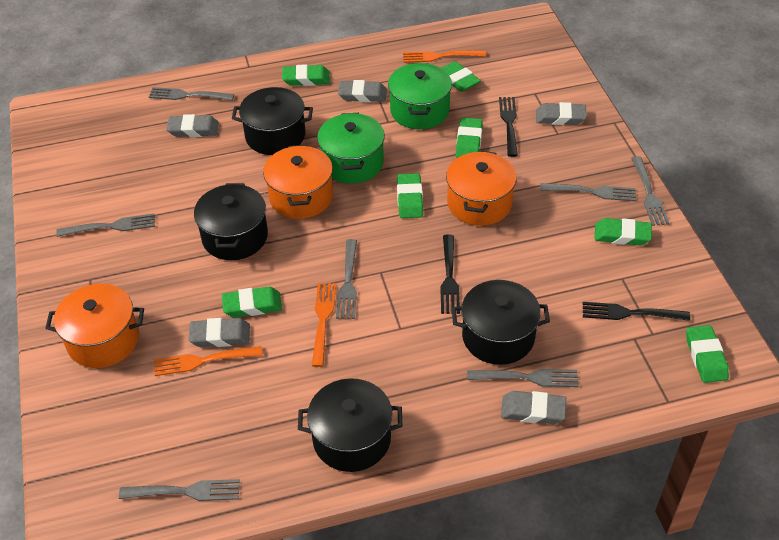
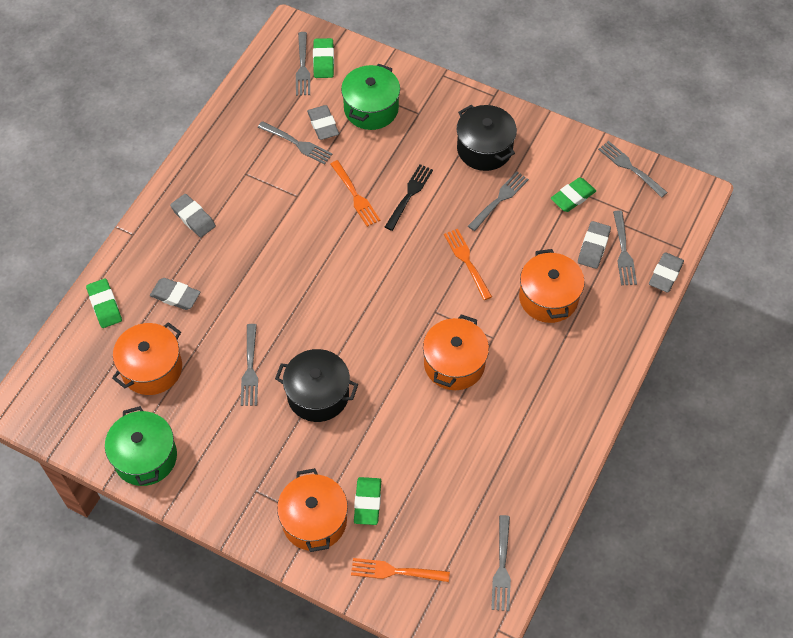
black fork: 3 -> 1
black pot: 4 -> 2
green eraser: 7 -> 4
orange pot: 3 -> 4

